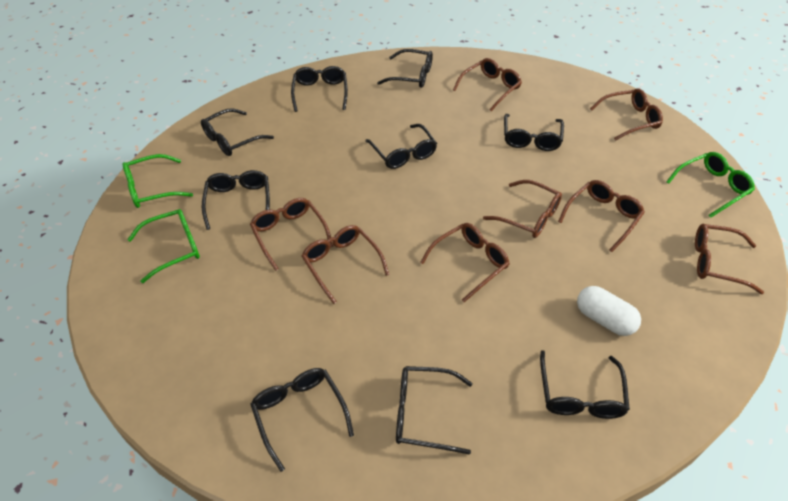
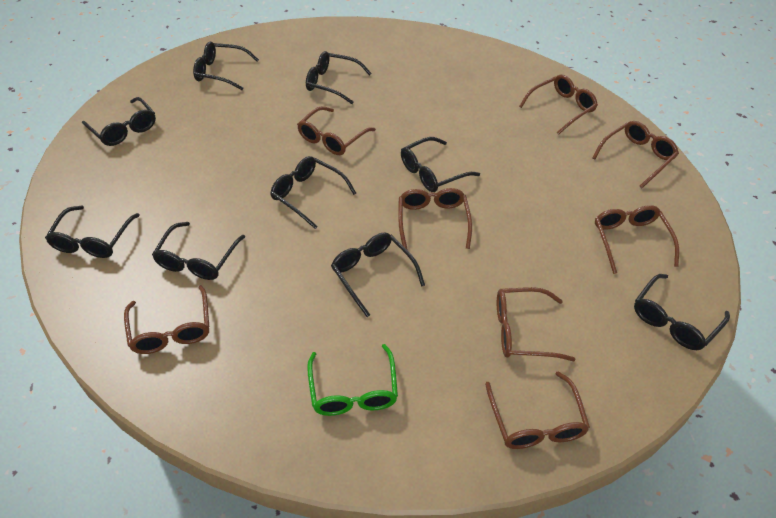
green glasses: 3 -> 1
white capsule: 1 -> 0

